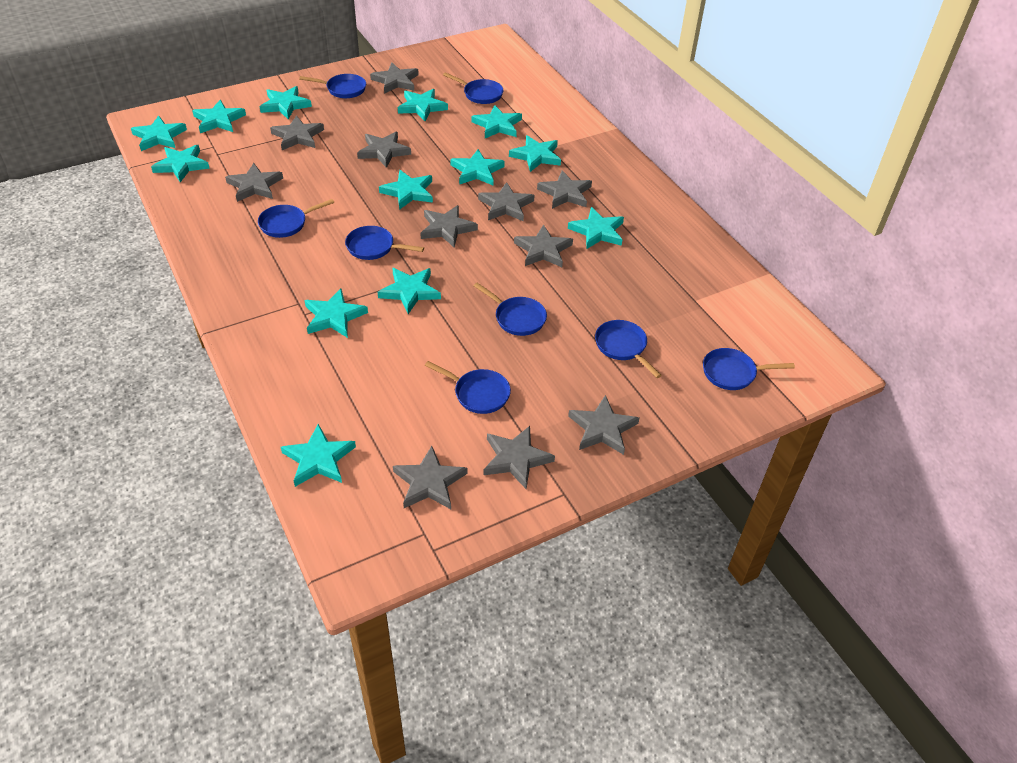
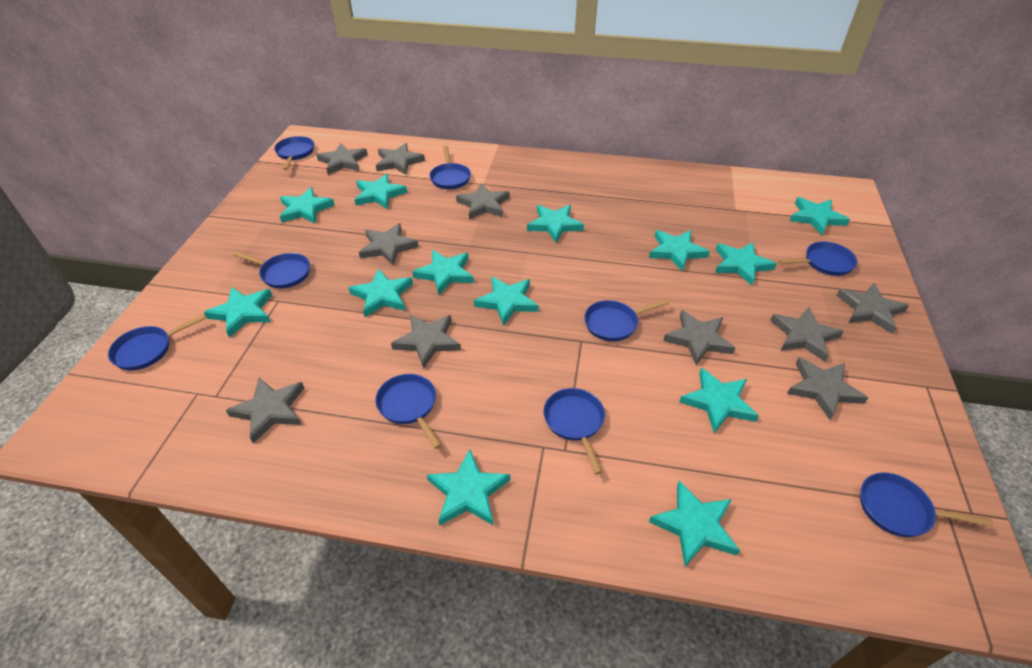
blue pan: 8 -> 9
grey star: 11 -> 10

